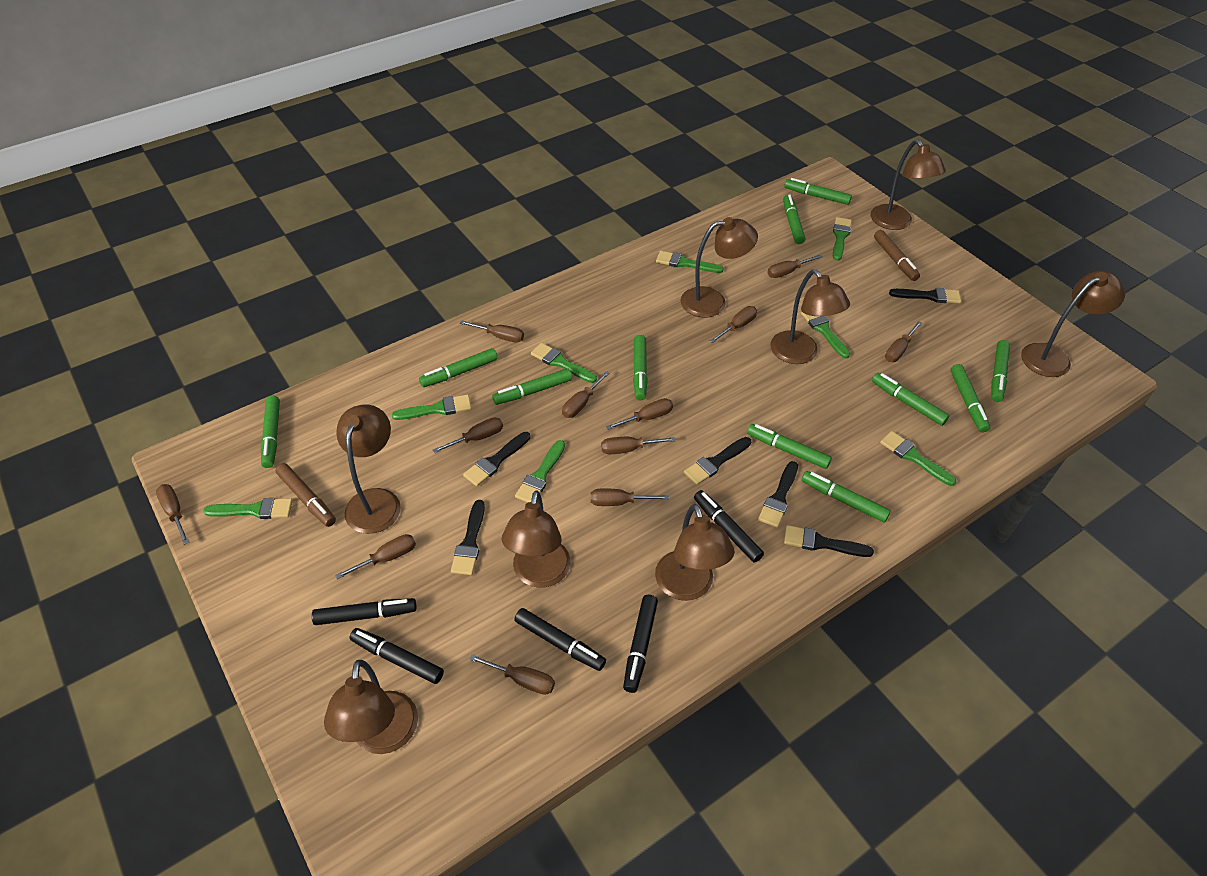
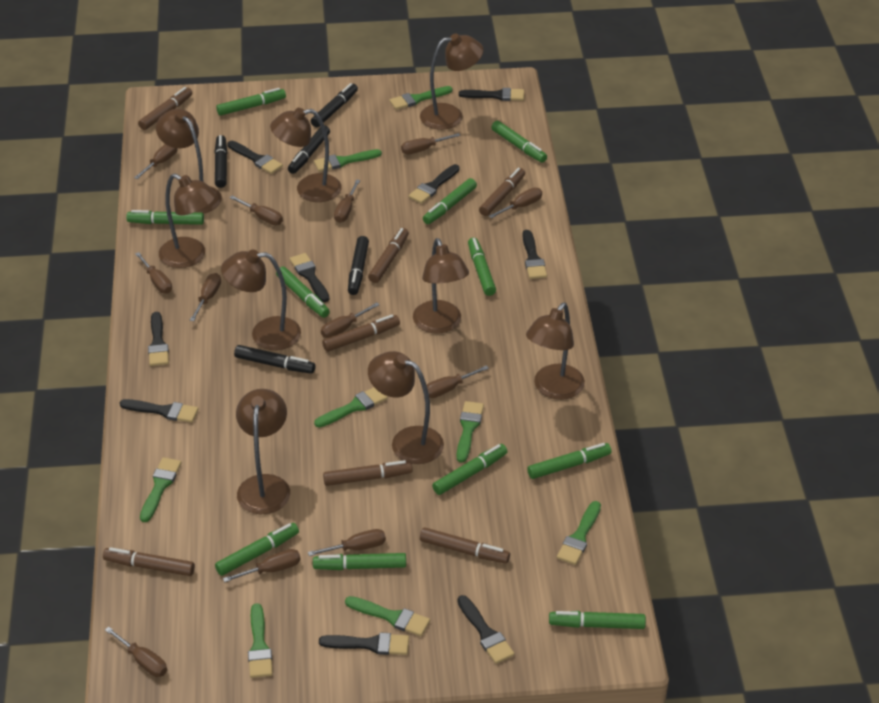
black brush: 6 -> 9
brown lamp: 8 -> 9
brown marker: 2 -> 7

